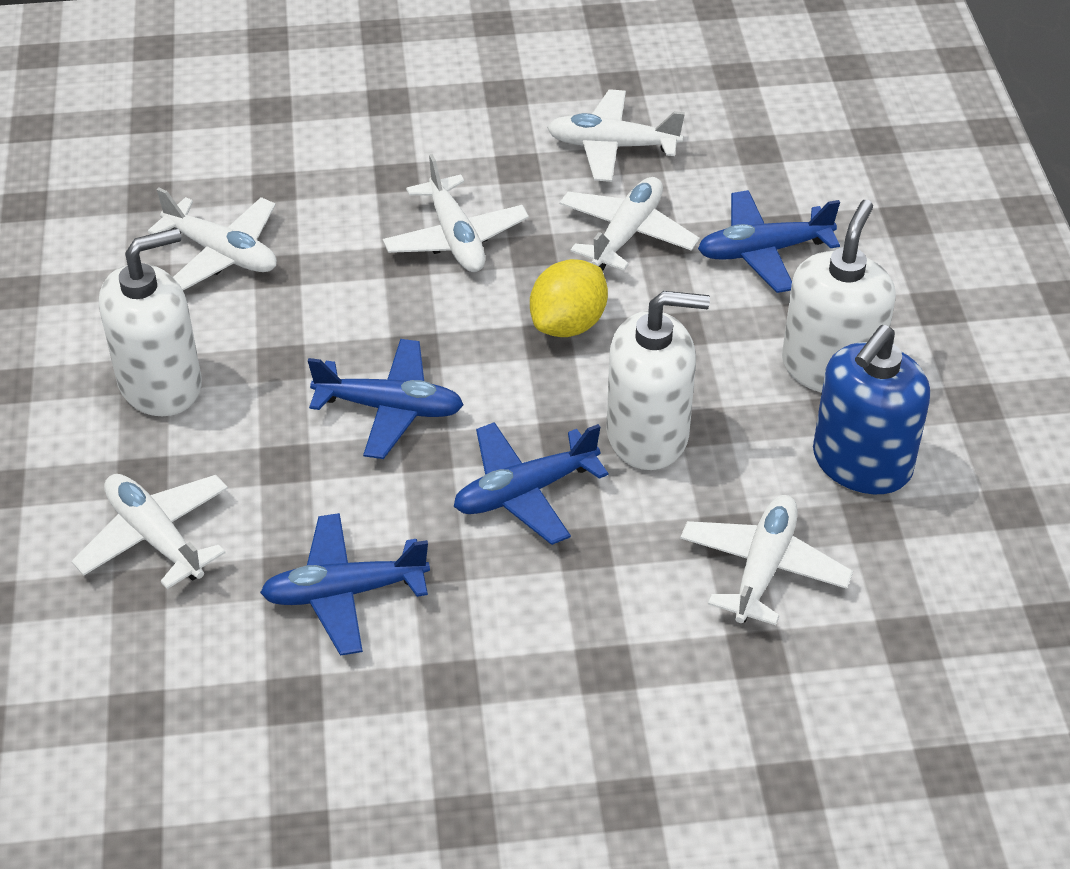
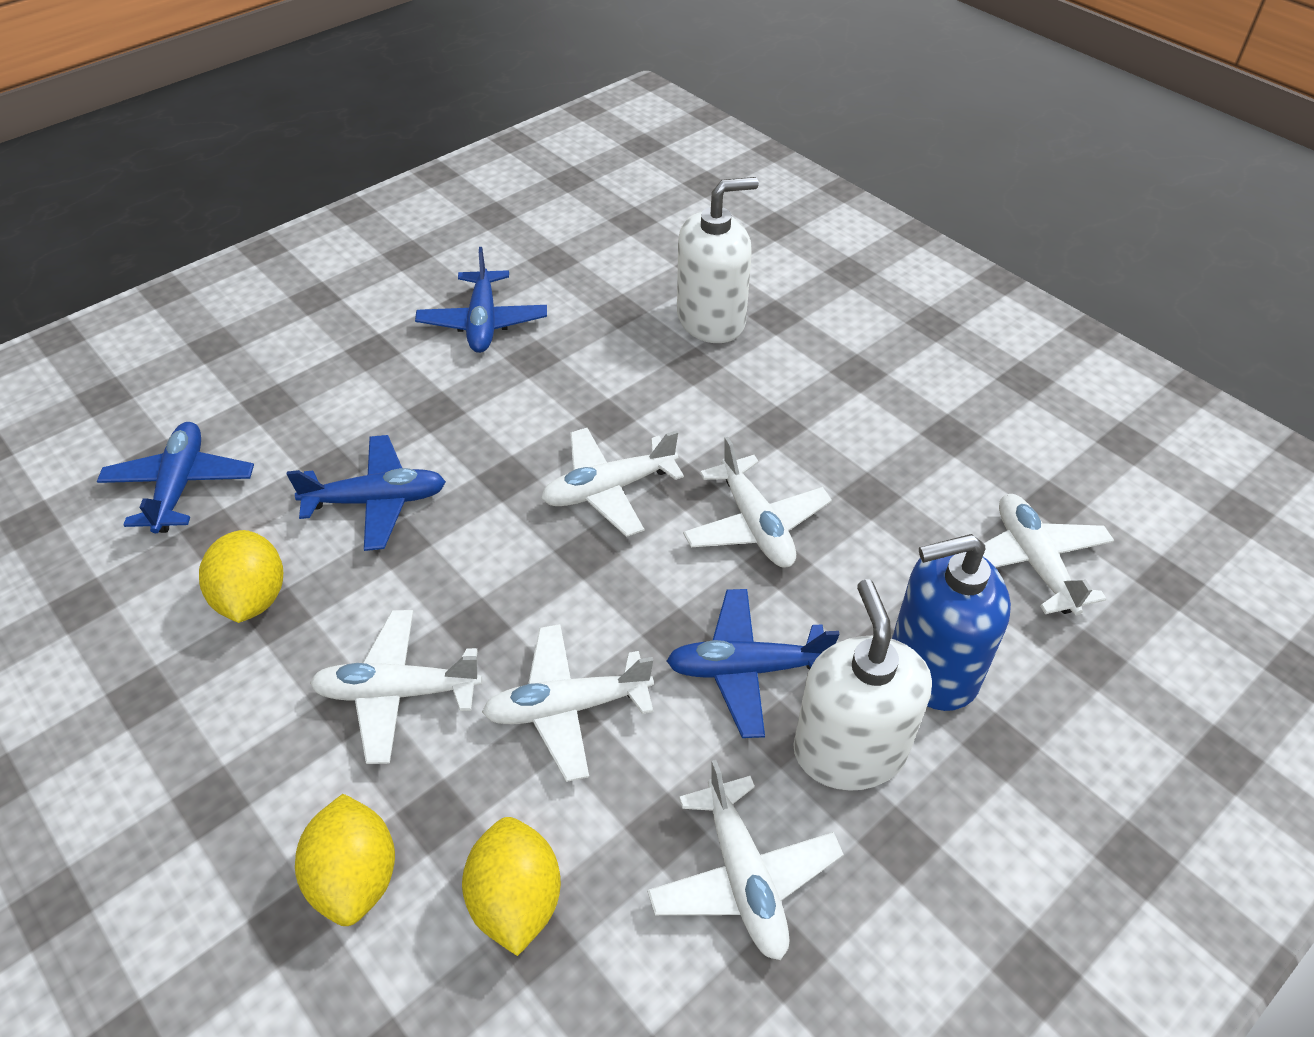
white soap dispenser: 3 -> 2
yellow lemon: 1 -> 3

